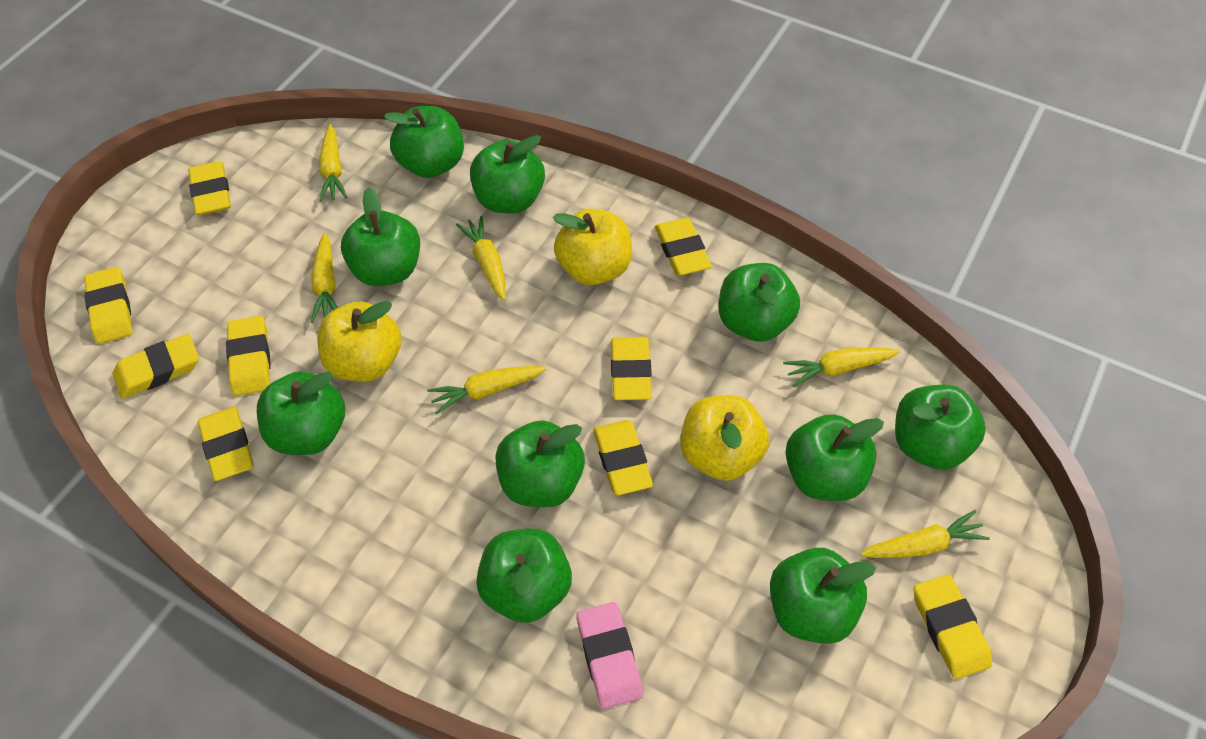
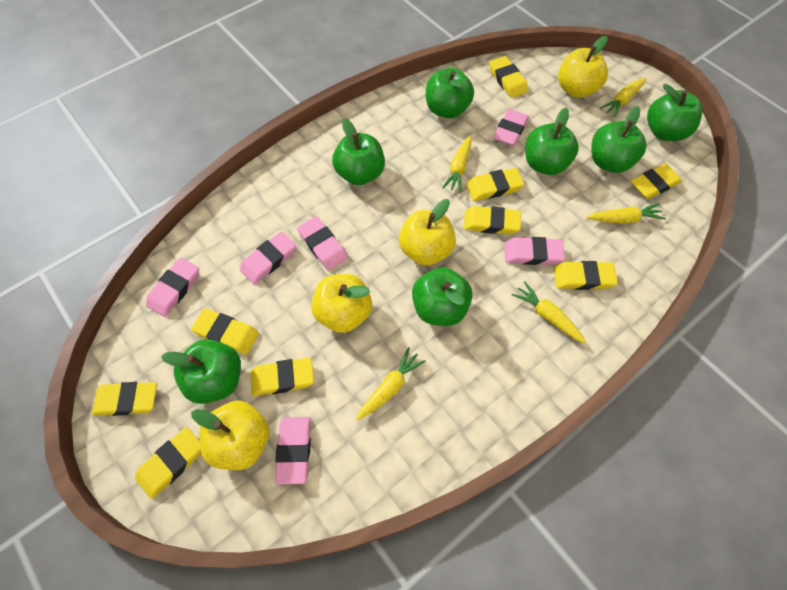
green apple: 10 -> 7
pink eraser: 1 -> 6
yellow apple: 3 -> 4
yellow carrot: 6 -> 5

